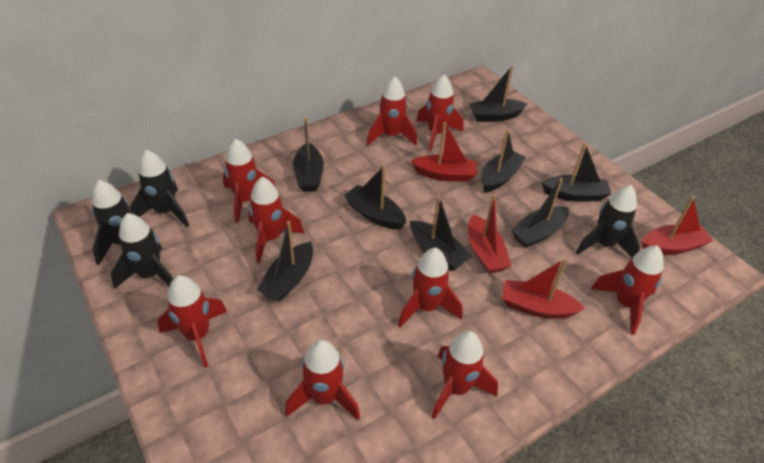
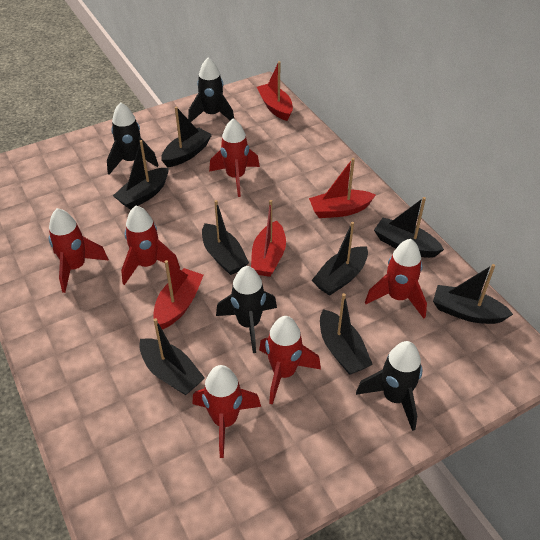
red rocket: 9 -> 6

